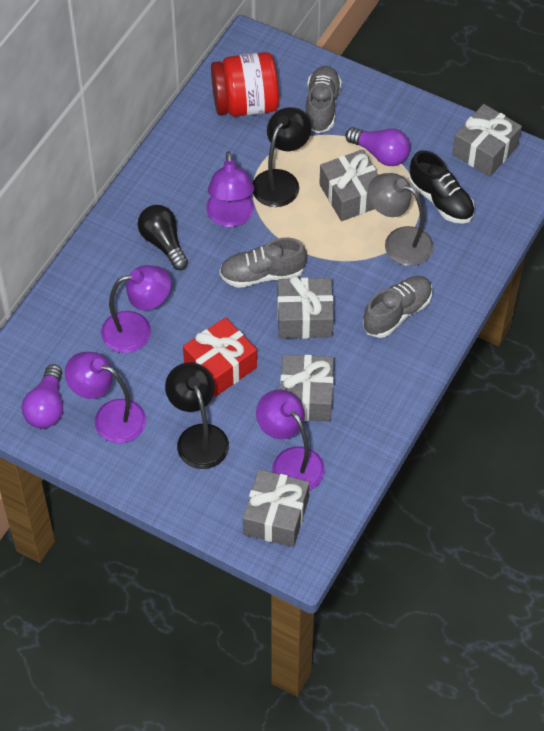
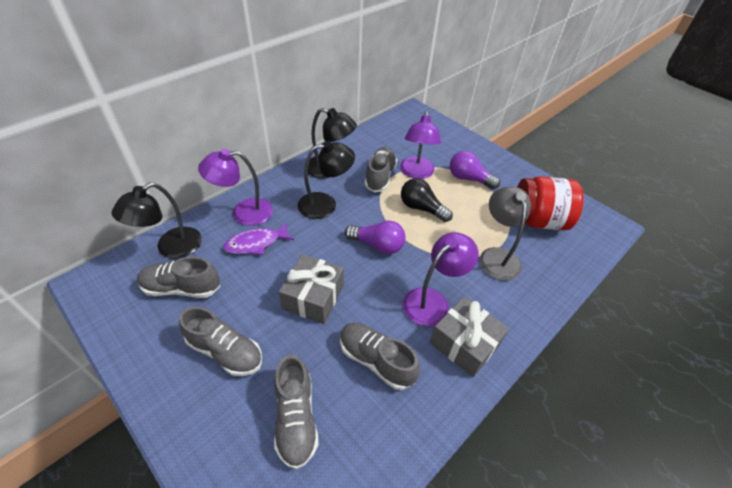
black lamp: 2 -> 3
black shoe: 1 -> 0
grey gift: 5 -> 2
grey shoe: 3 -> 5
purple fish: 0 -> 1
purple lamp: 4 -> 3
red gift: 1 -> 0

